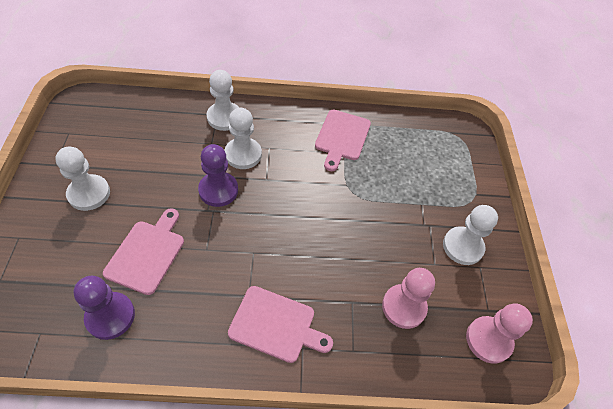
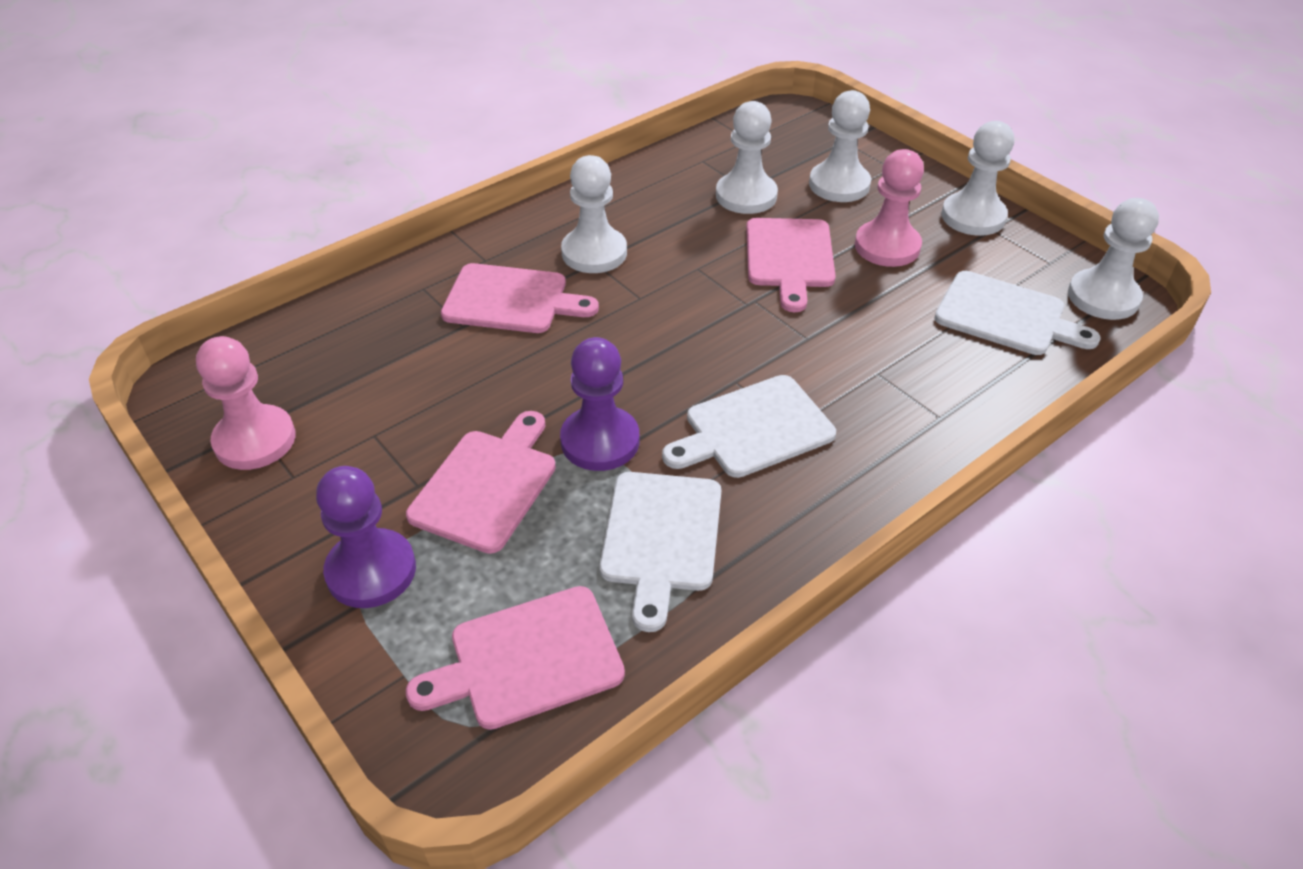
pink cutting board: 3 -> 4
white cutting board: 0 -> 3
white pawn: 4 -> 5

